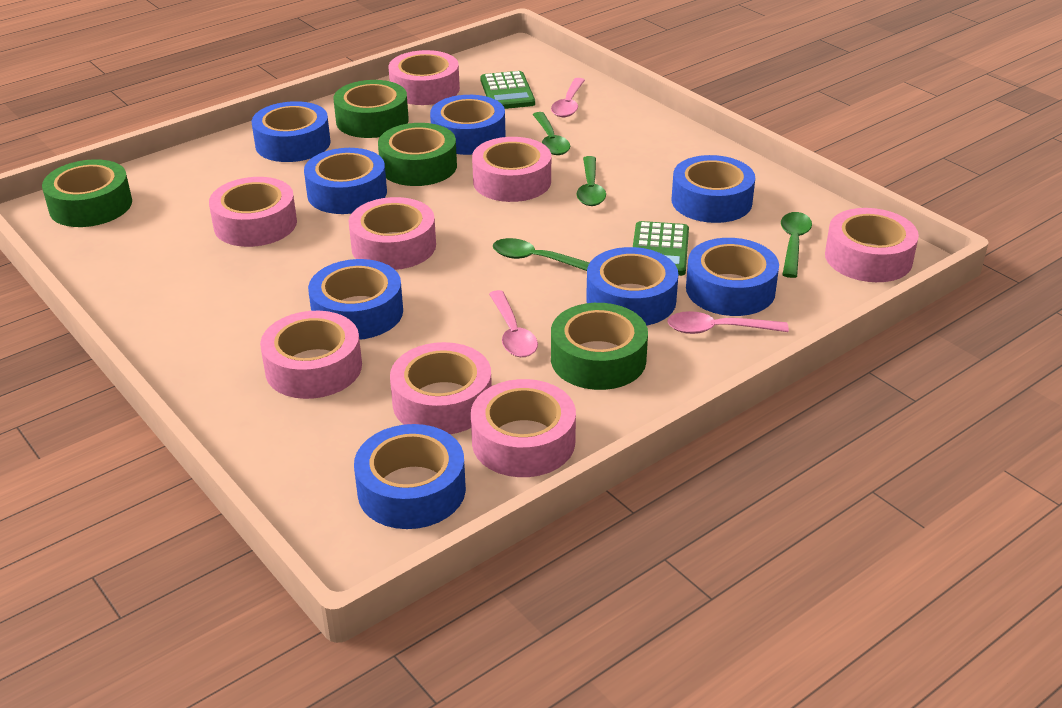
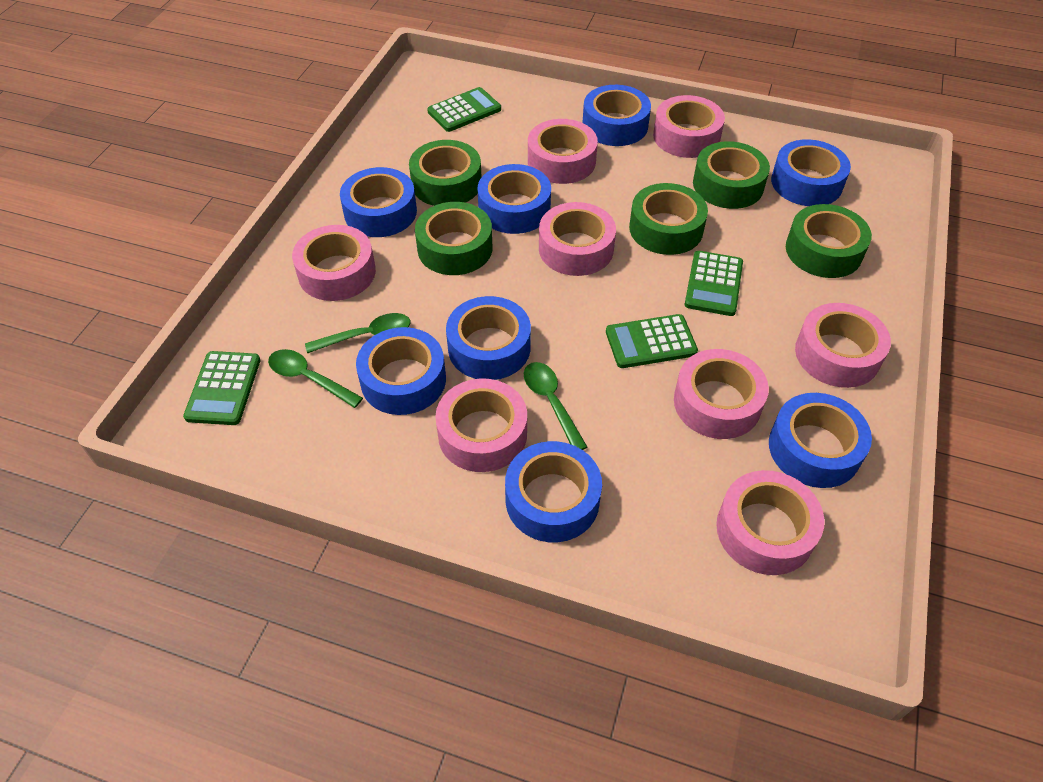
green calculator: 2 -> 4
green spoon: 4 -> 3
green tape: 4 -> 5
pink spoon: 3 -> 0

